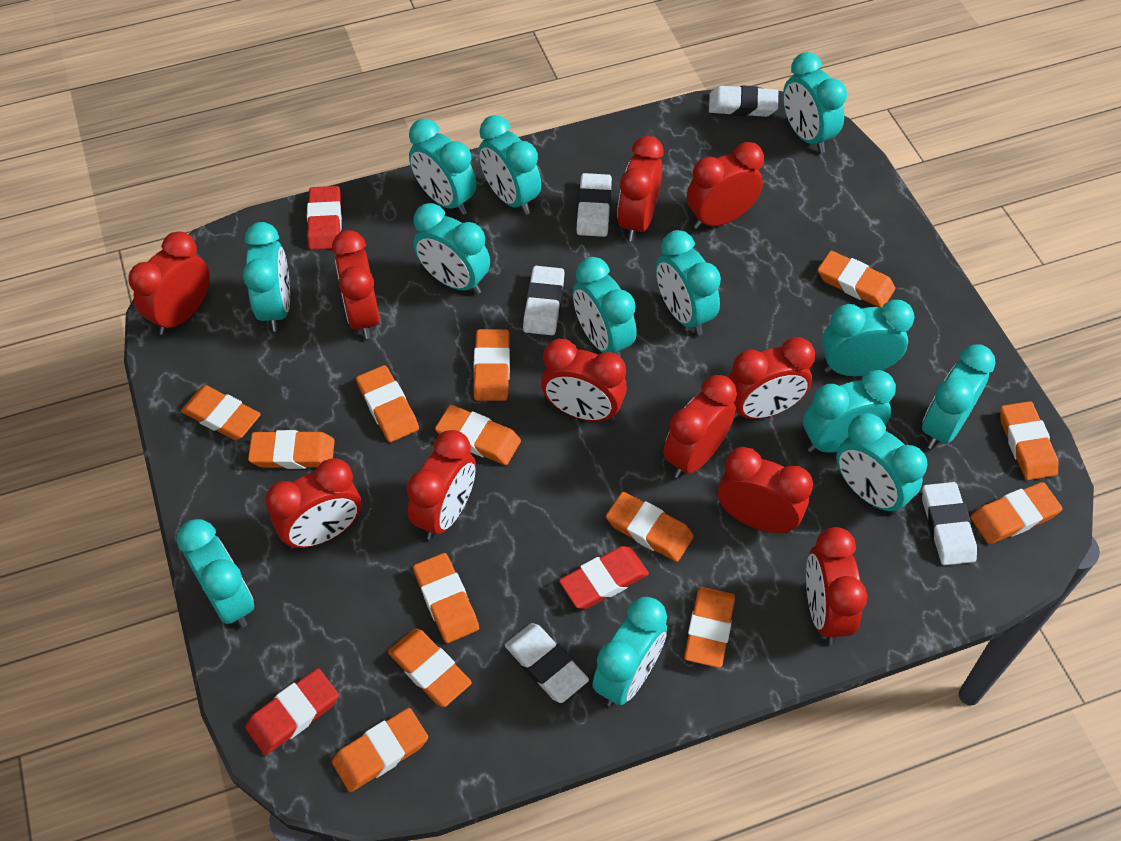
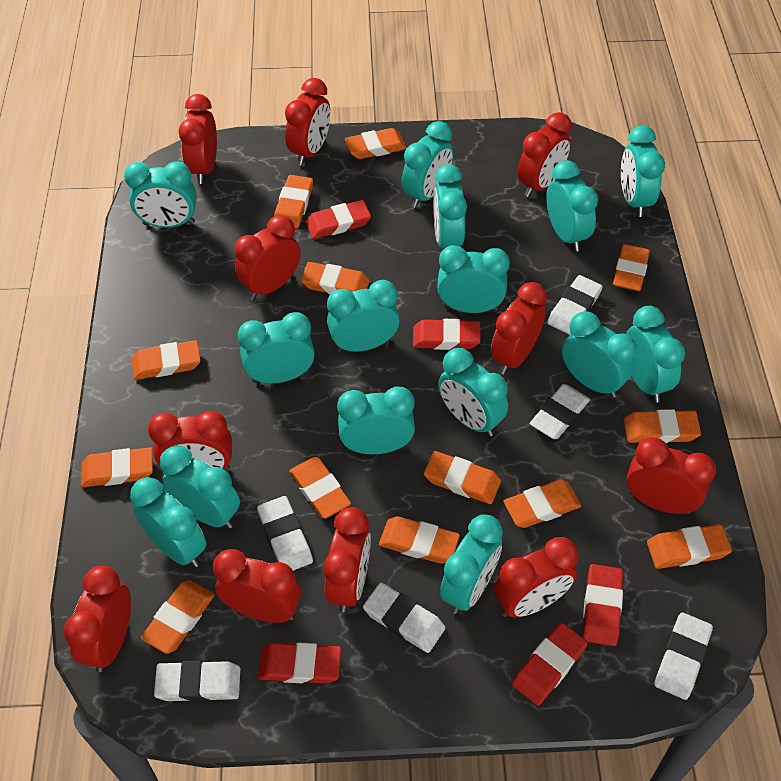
red eraser: 3 -> 5
turquoise clock: 13 -> 15
white eraser: 5 -> 6

